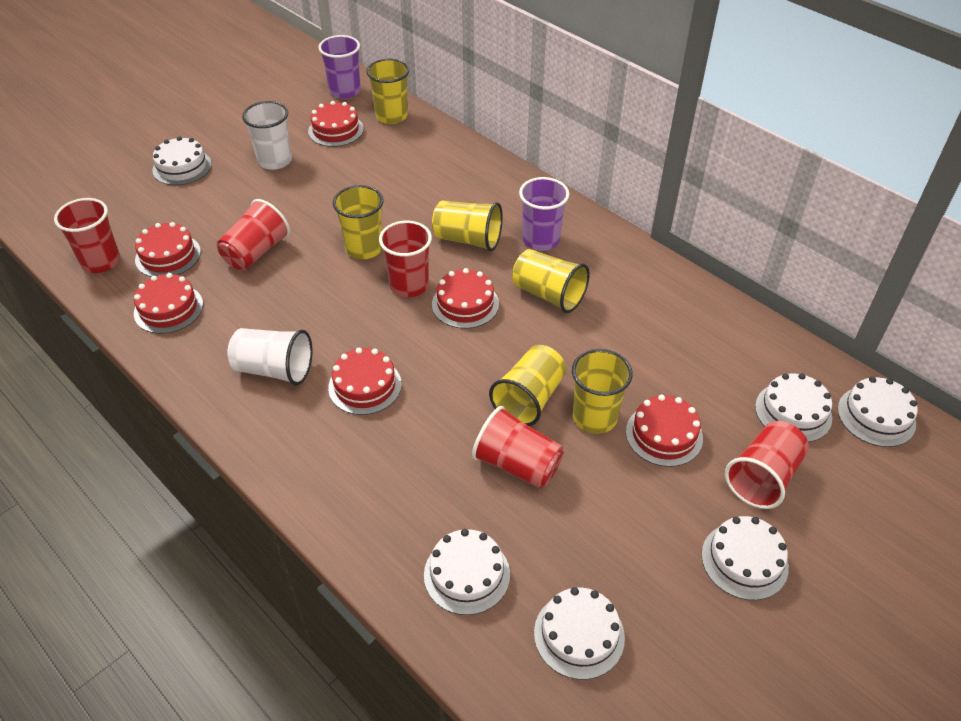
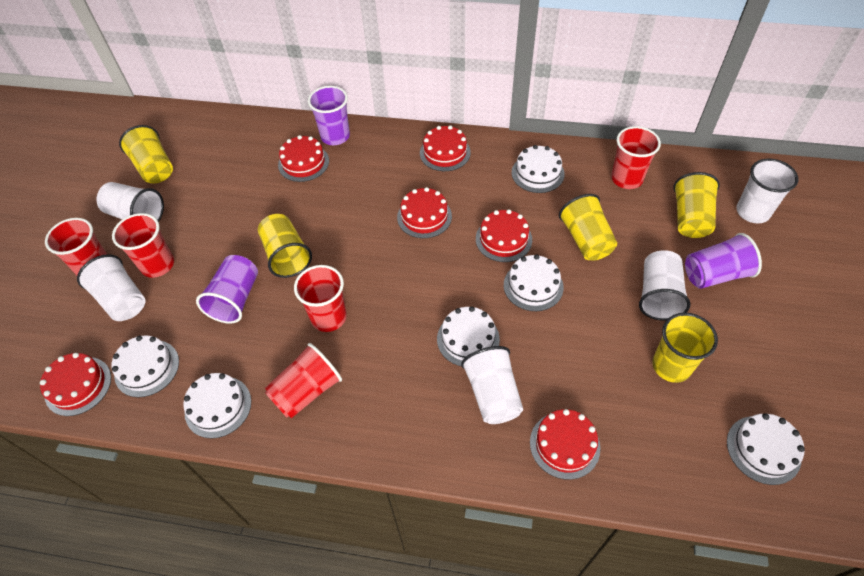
purple cup: 2 -> 3
white cup: 2 -> 5
yellow cup: 6 -> 5

